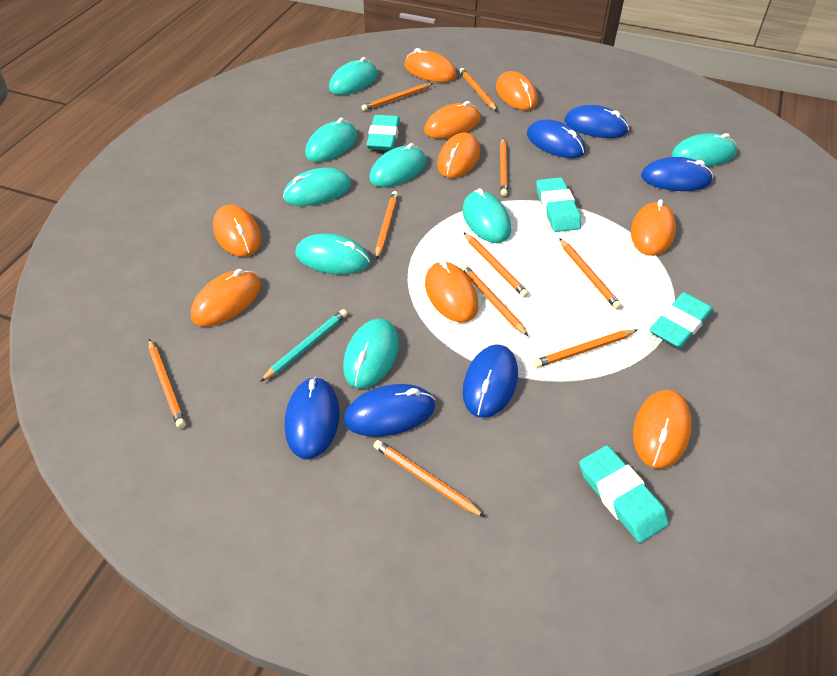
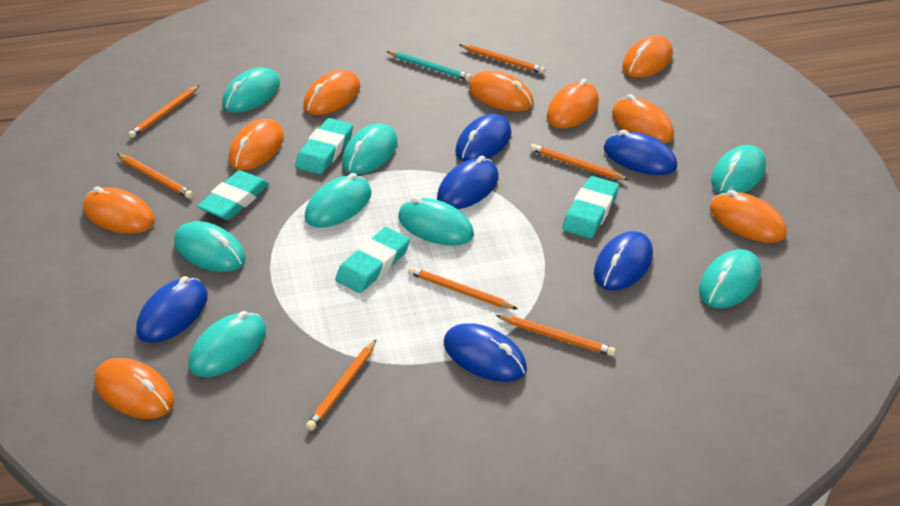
orange pencil: 10 -> 7

